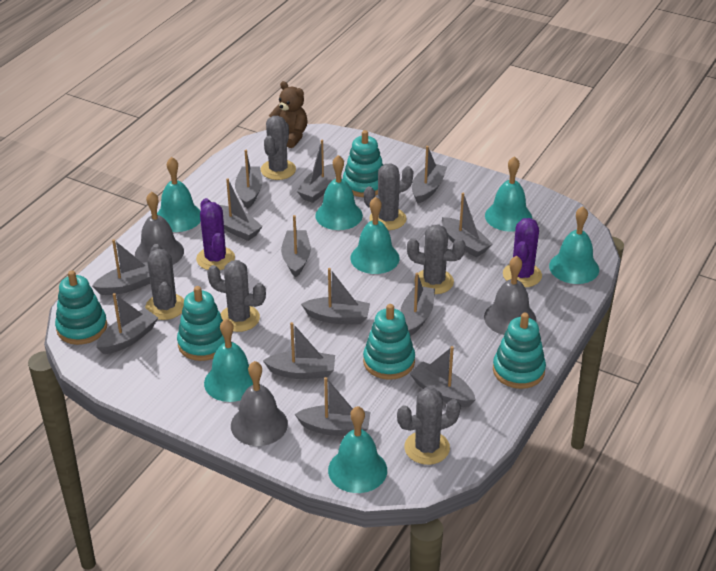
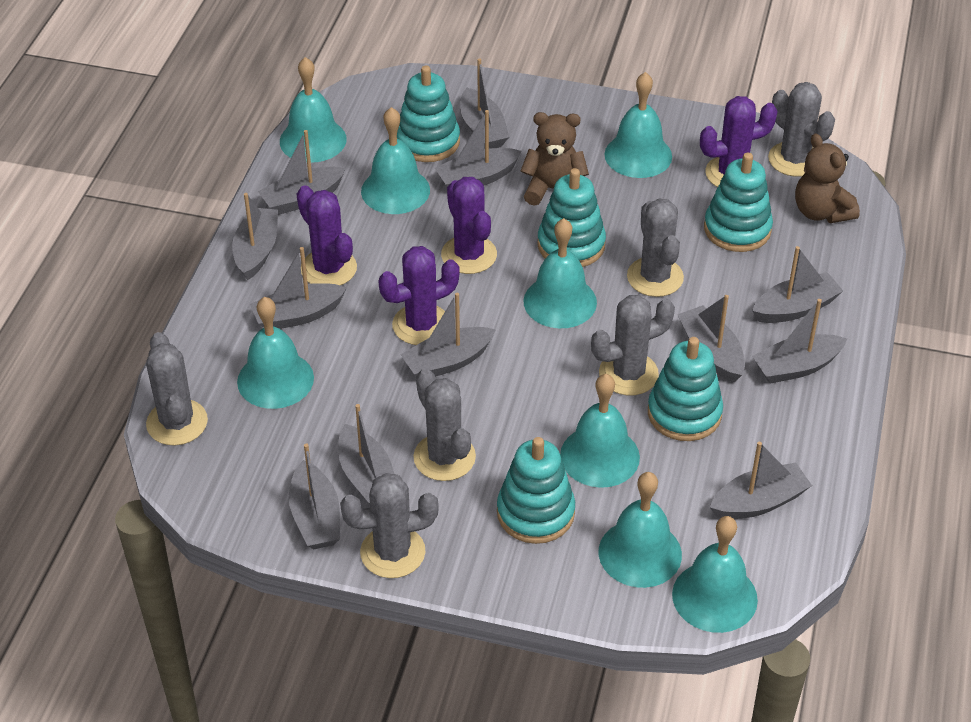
brown teddy bear: 1 -> 2
grey bell: 3 -> 0
grey boat: 13 -> 12
purple cactus: 2 -> 4
turquoise bell: 7 -> 8

